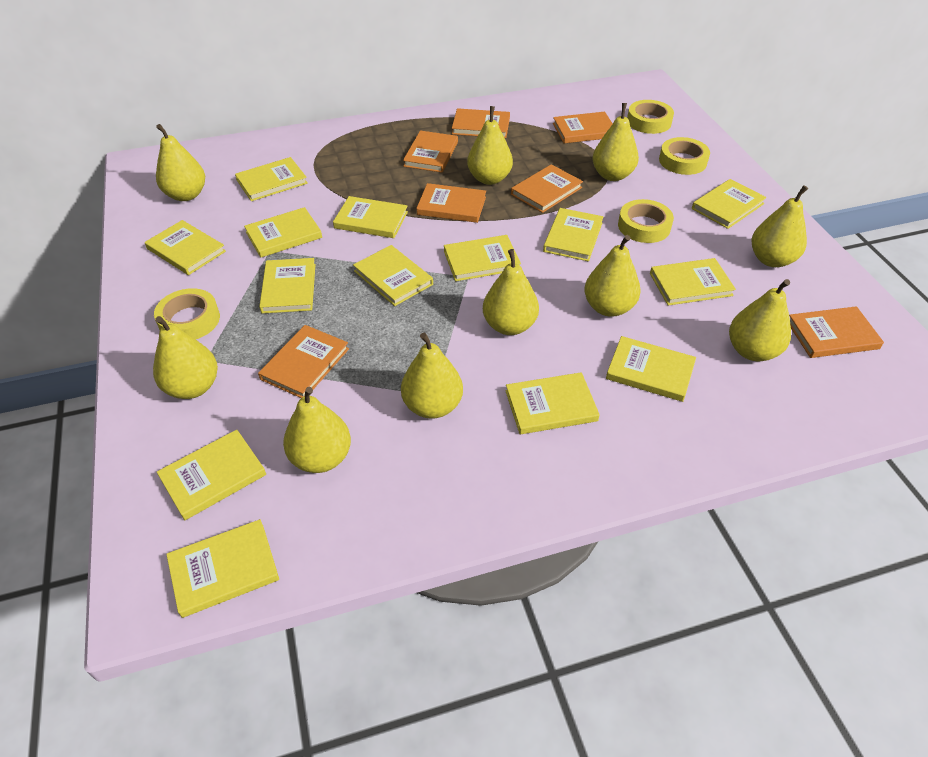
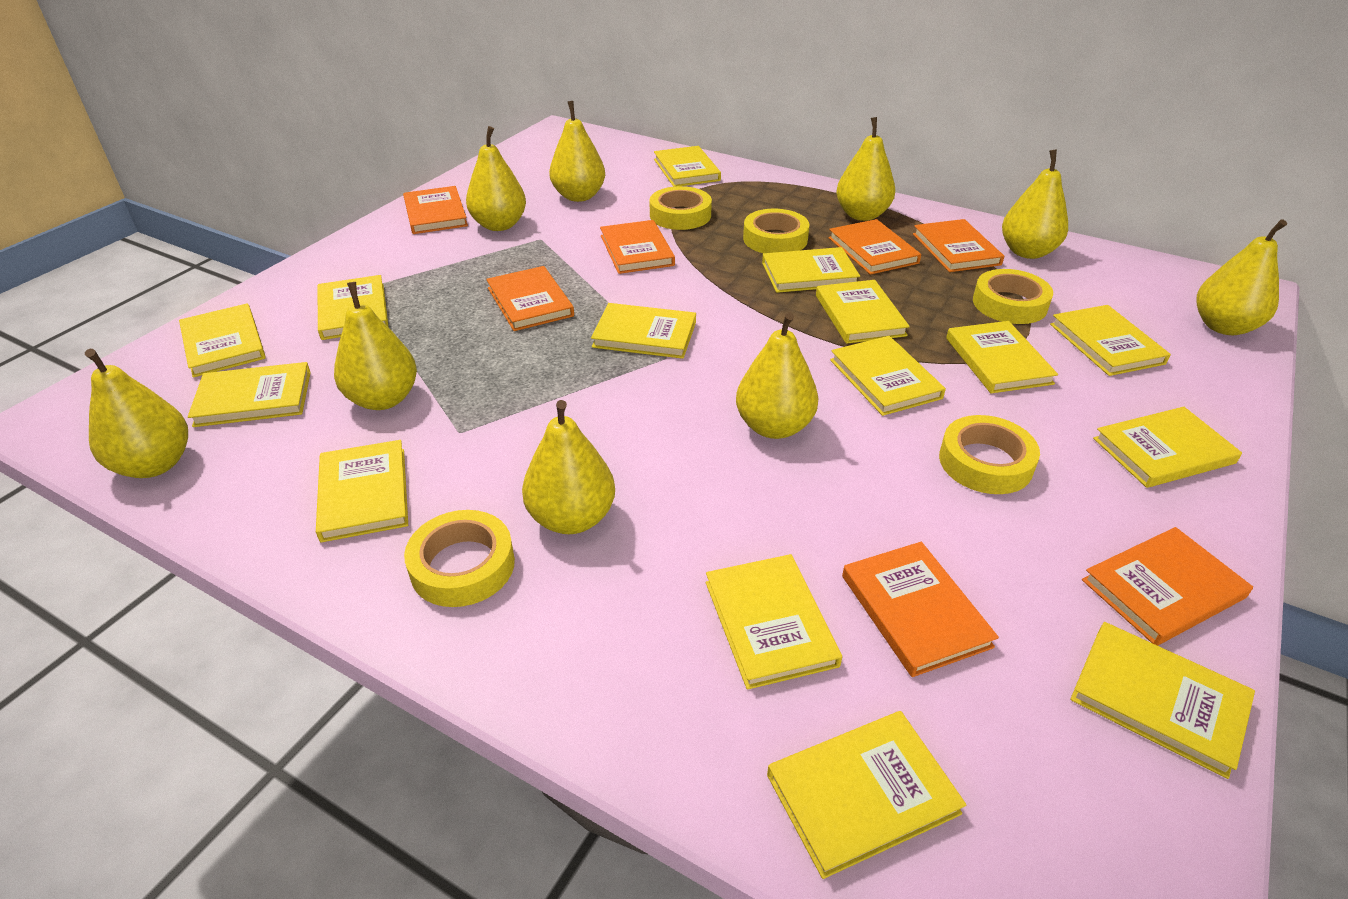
yellow book: 14 -> 15
yellow pear: 10 -> 9
yellow tape: 4 -> 5

